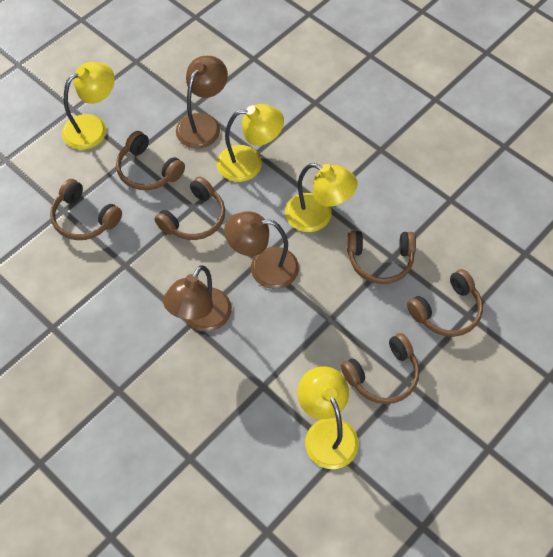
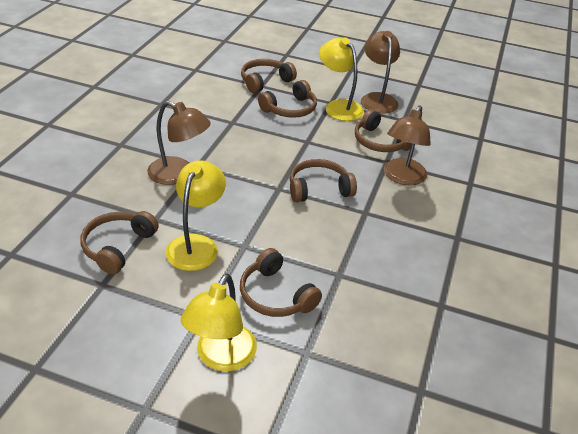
yellow lamp: 4 -> 3

